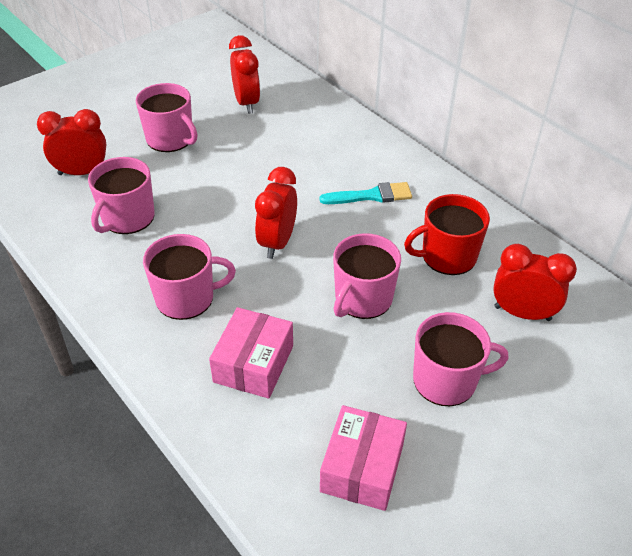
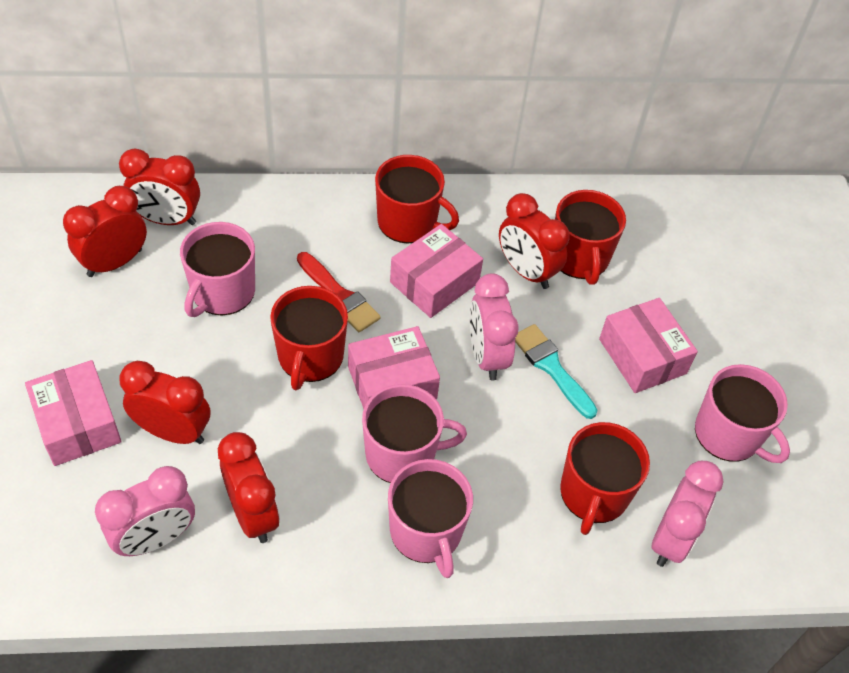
pink box: 2 -> 4
pink clock: 0 -> 3
pink mug: 5 -> 4
red brush: 0 -> 1
red clock: 4 -> 5
red mug: 1 -> 4

